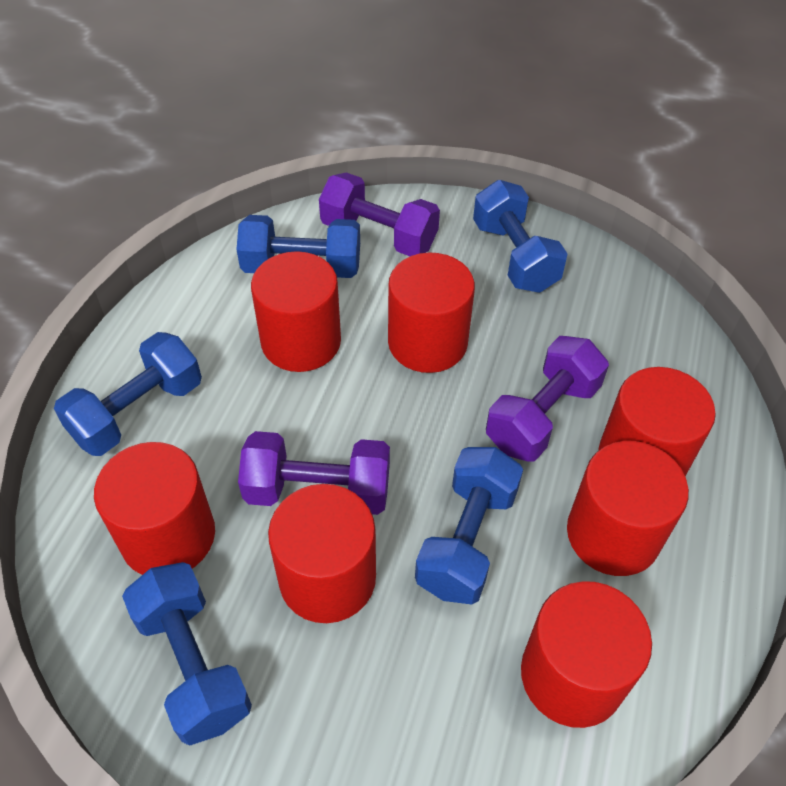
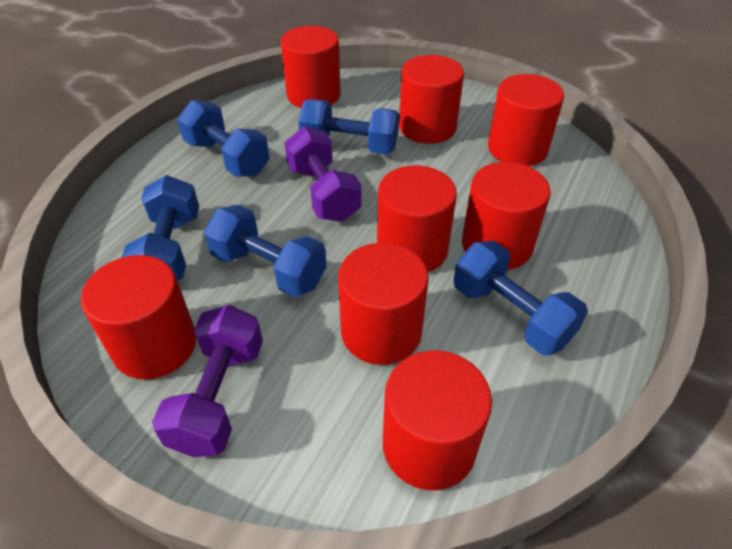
purple dumbbell: 3 -> 2
red cylinder: 7 -> 8

